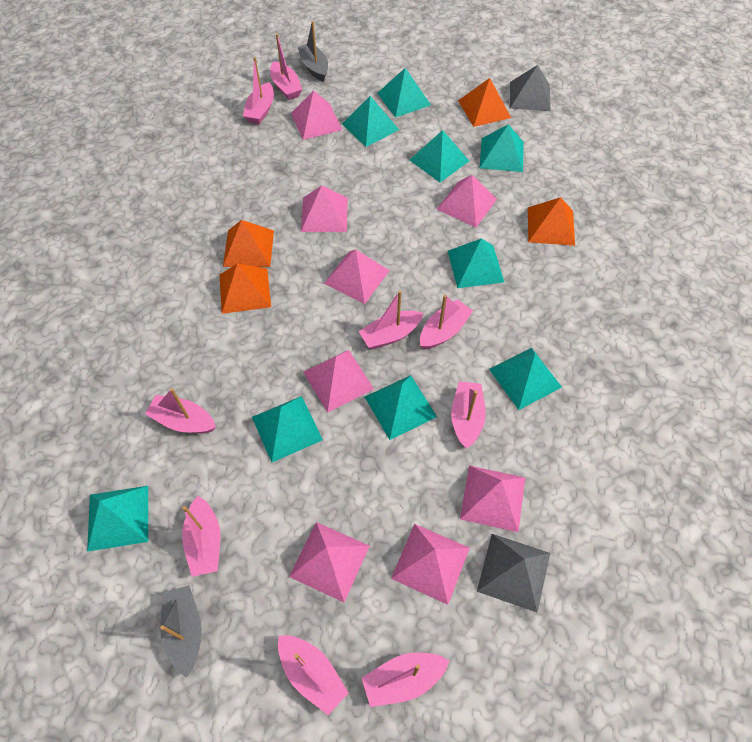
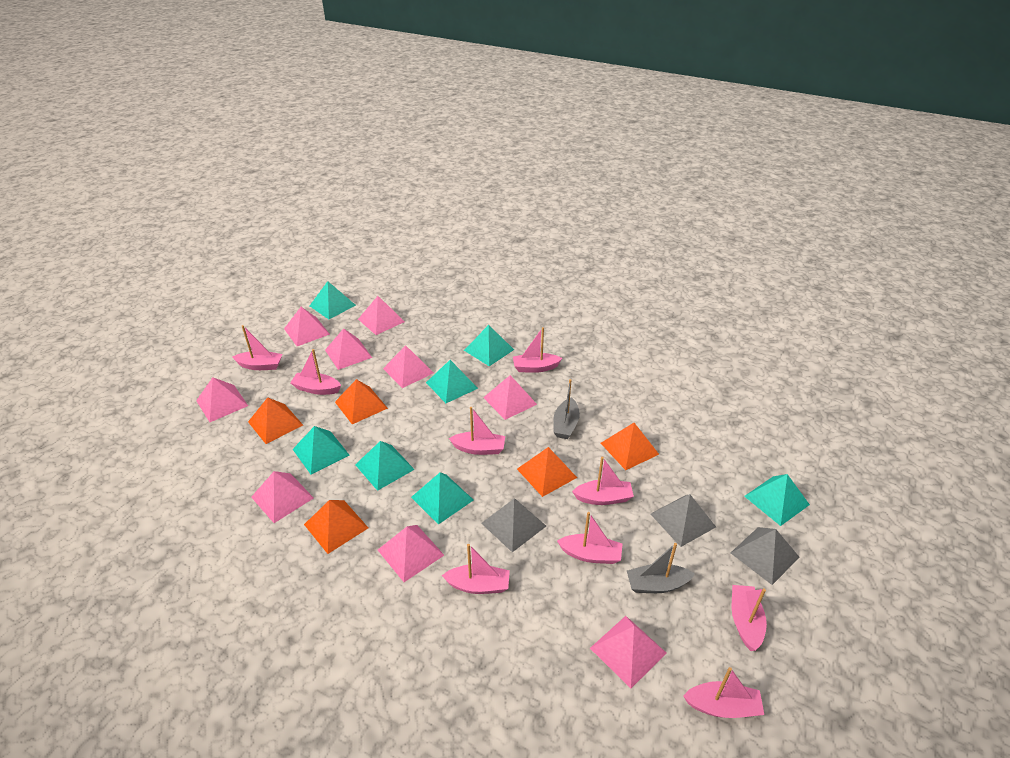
grey pyramid: 2 -> 3
orange pyramid: 4 -> 5
pink pyramid: 8 -> 9
turquoise pyramid: 9 -> 7

